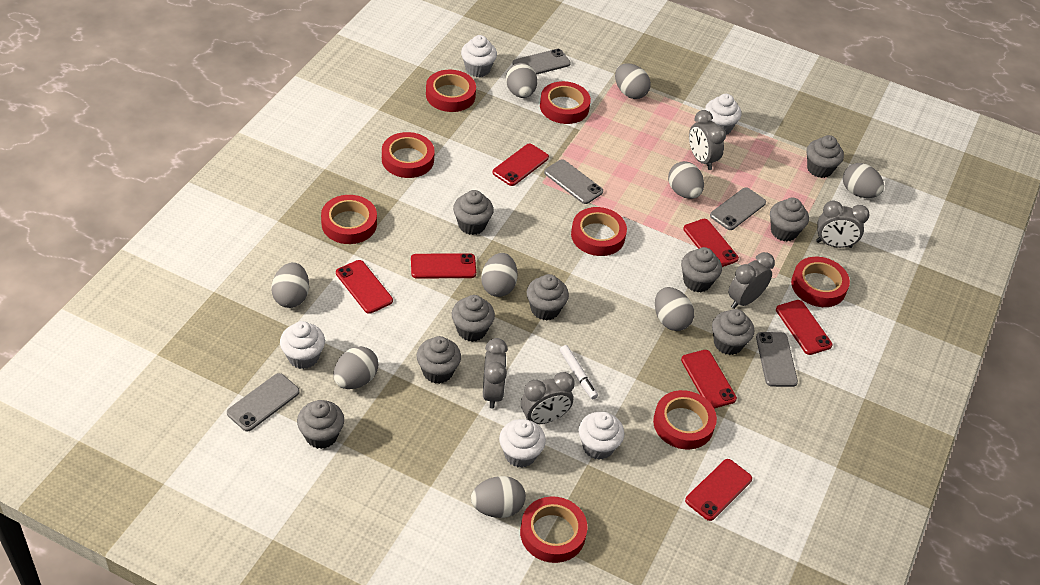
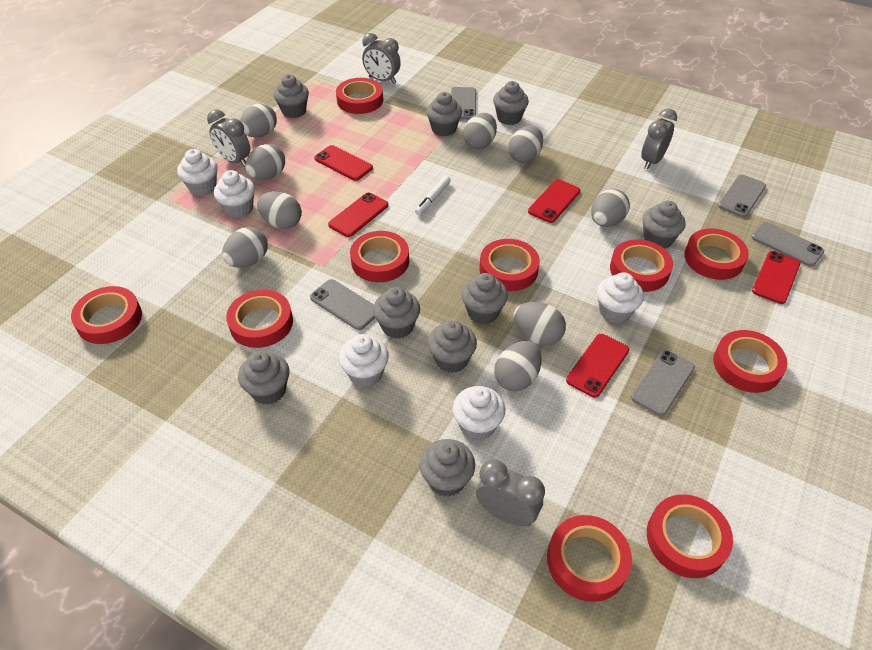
grey clock: 5 -> 4
red phone: 7 -> 5
red tape: 8 -> 10

